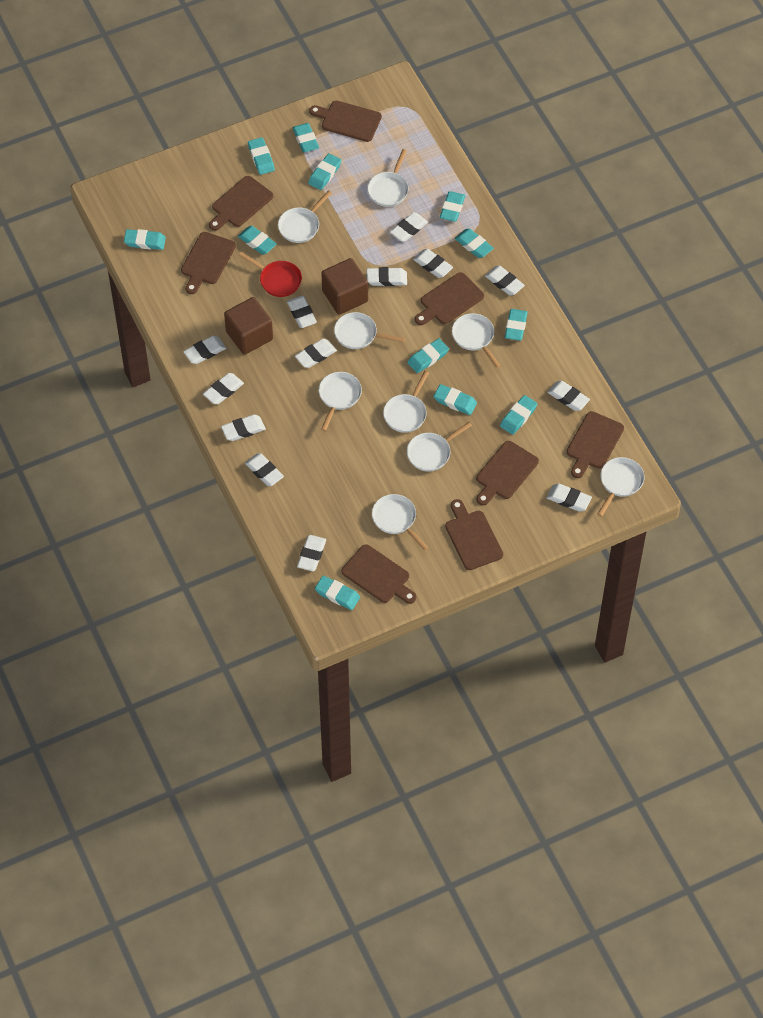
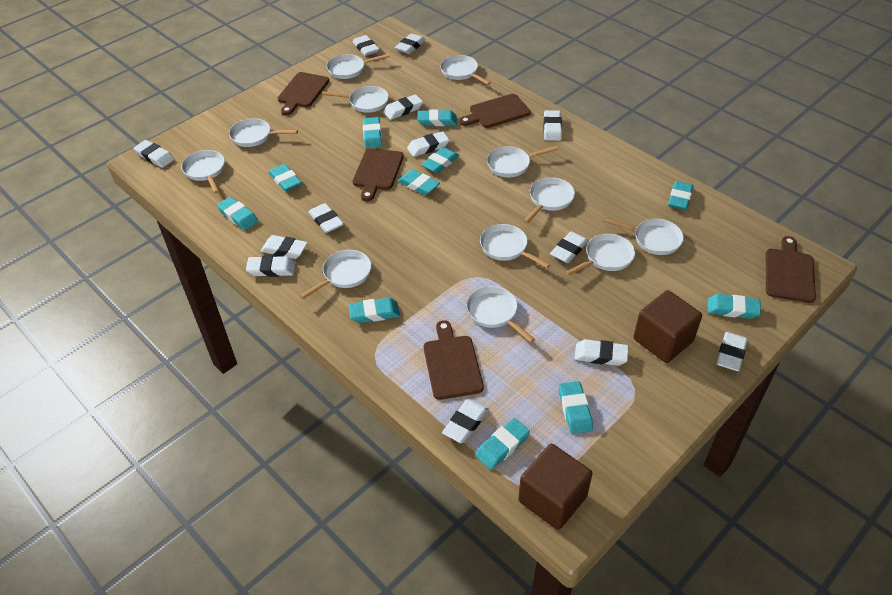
brown cutting board: 8 -> 5
red pan: 1 -> 0
turquoise eraser: 12 -> 11
white pan: 9 -> 12

